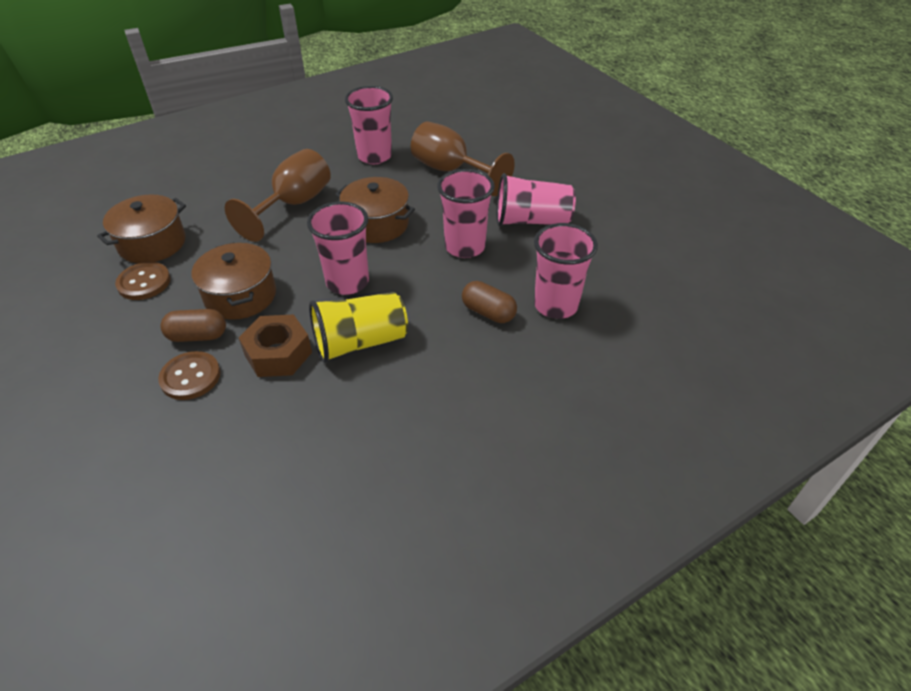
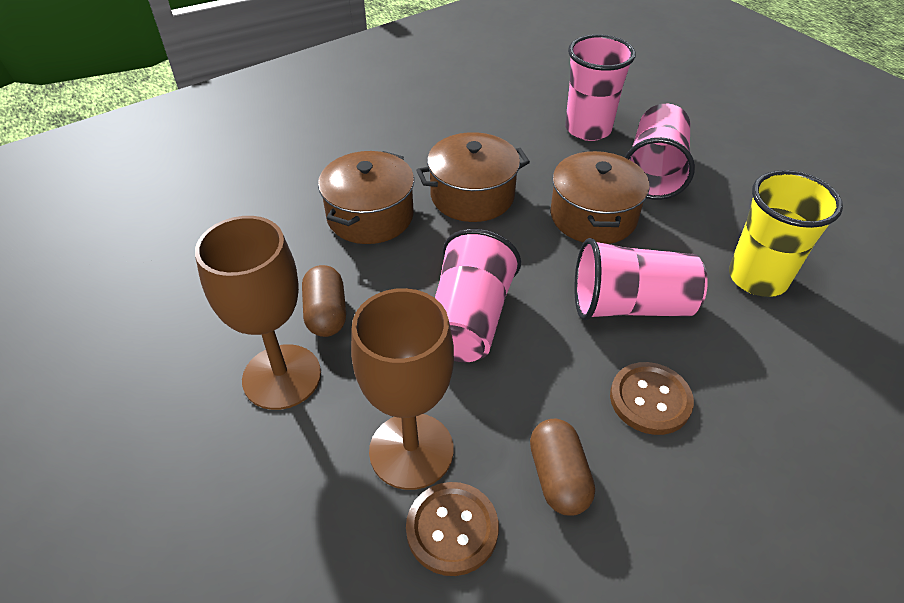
brown nut: 1 -> 0
pink cup: 5 -> 4

